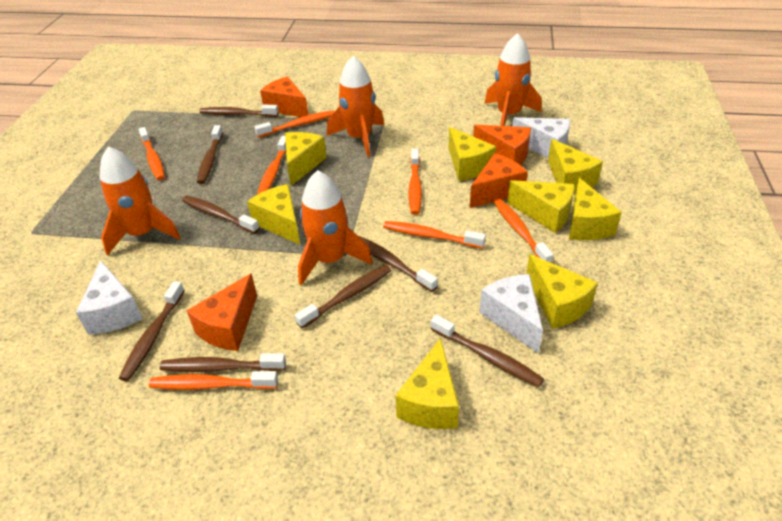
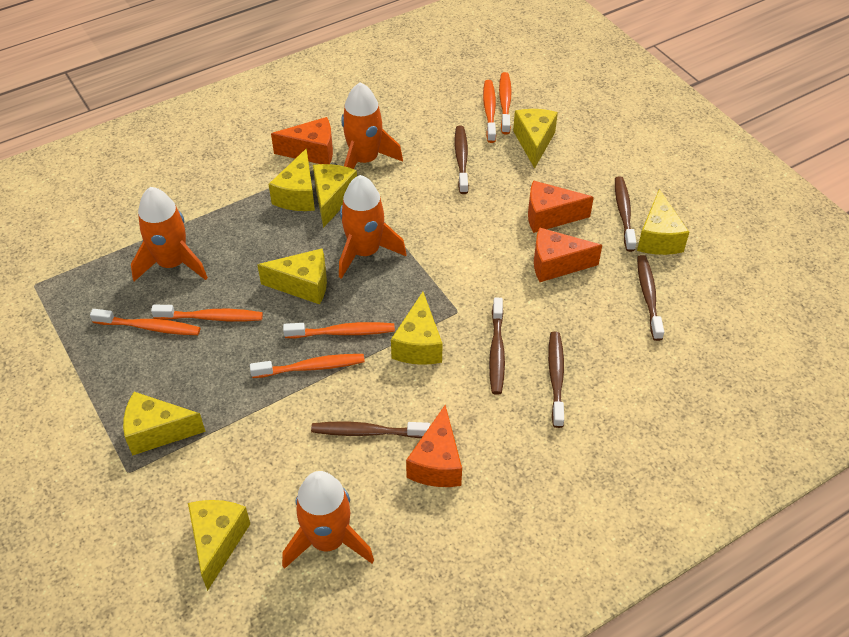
brown toothbrush: 8 -> 6
orange toothbrush: 7 -> 6
white cheese: 3 -> 0

